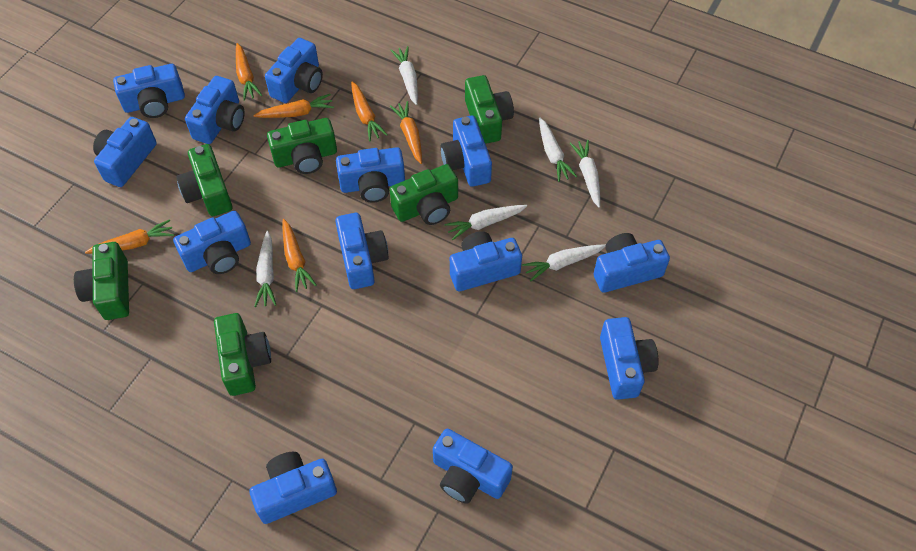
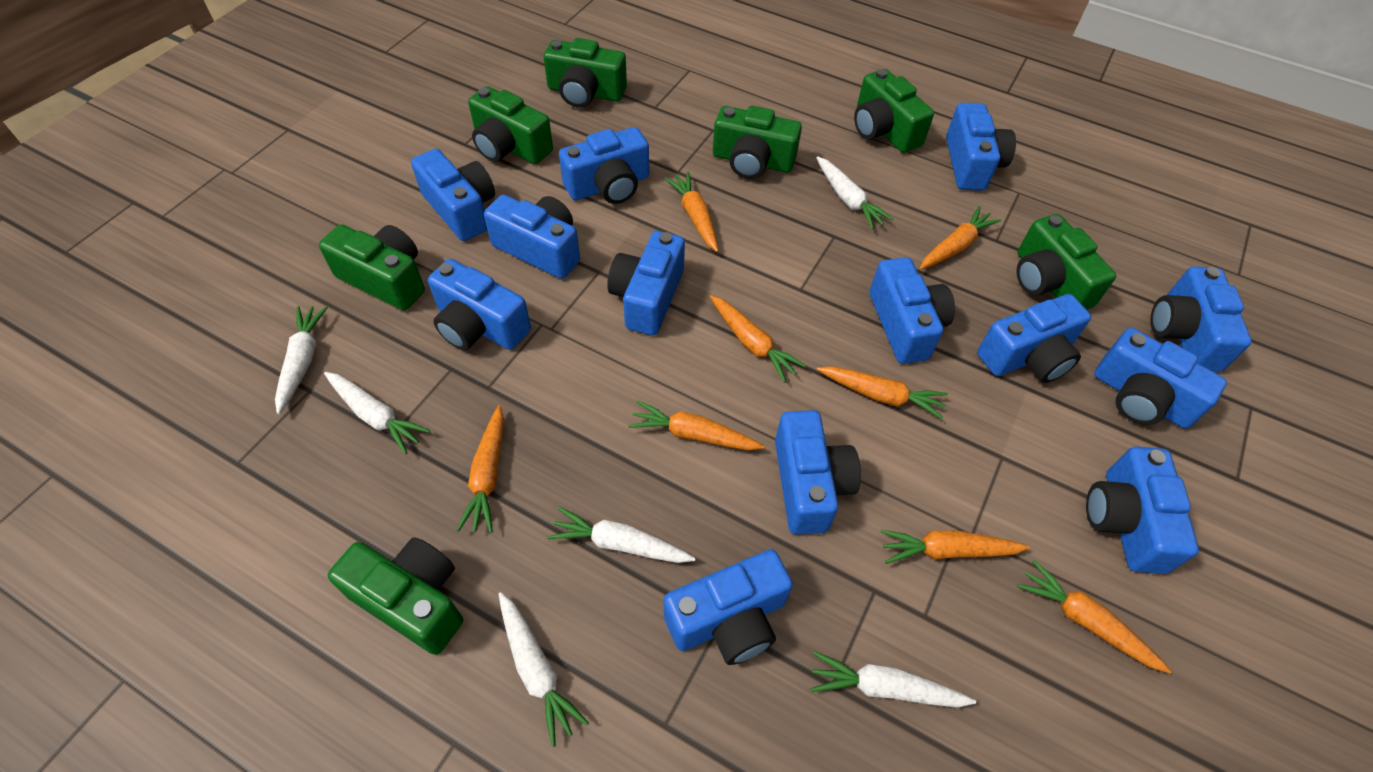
green camera: 6 -> 7
orange carrot: 6 -> 8

